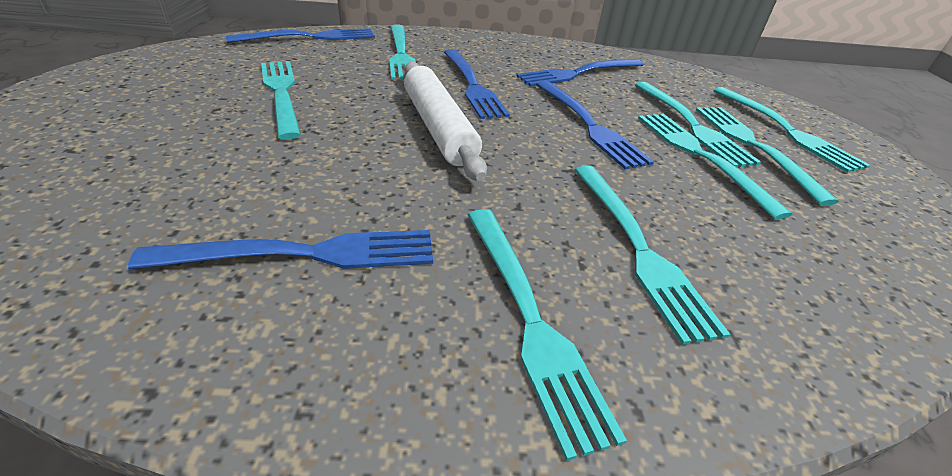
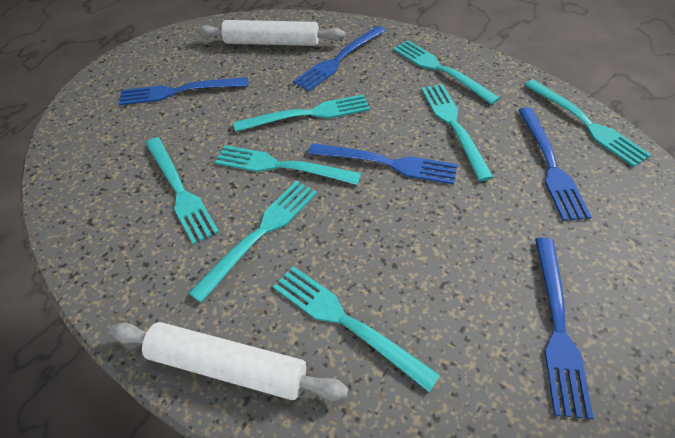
white rolling pin: 1 -> 2

